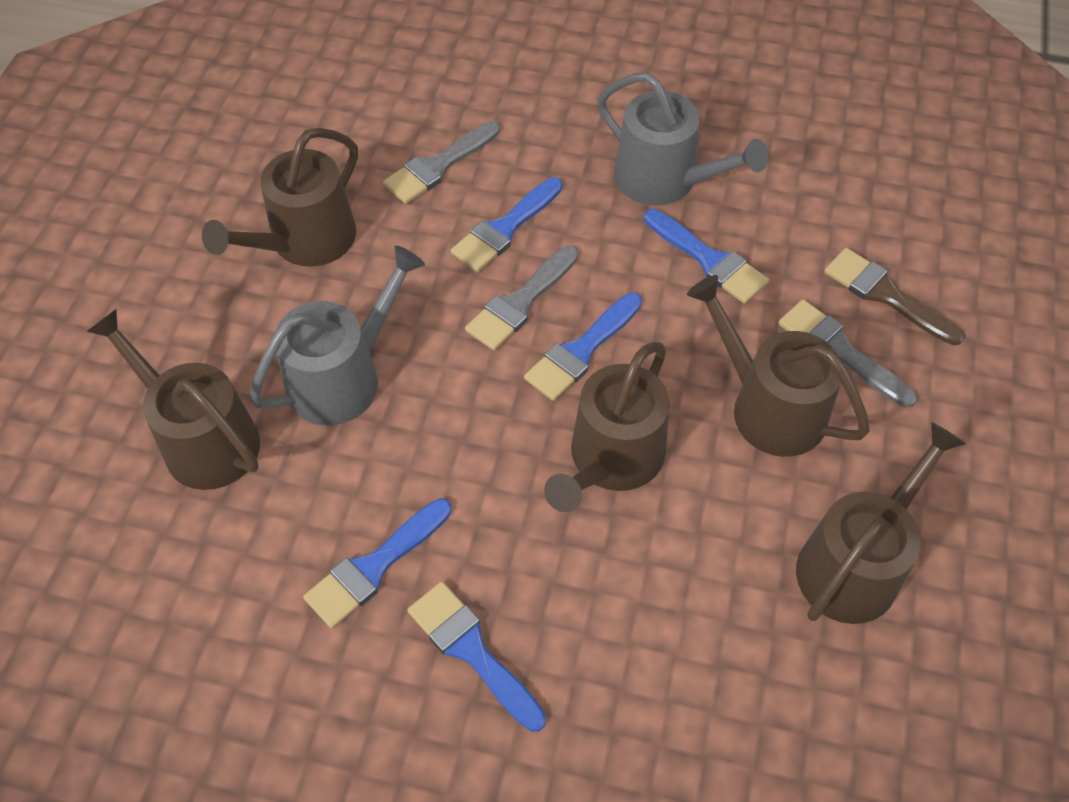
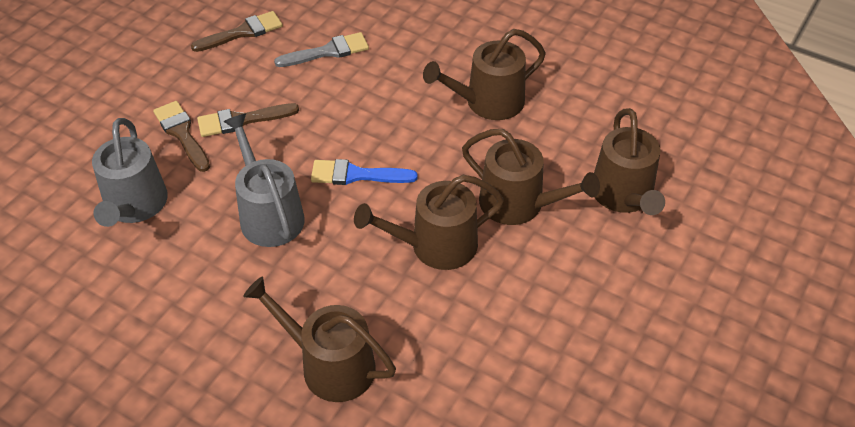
blue brush: 5 -> 1
brown brush: 1 -> 3
grey brush: 3 -> 1

